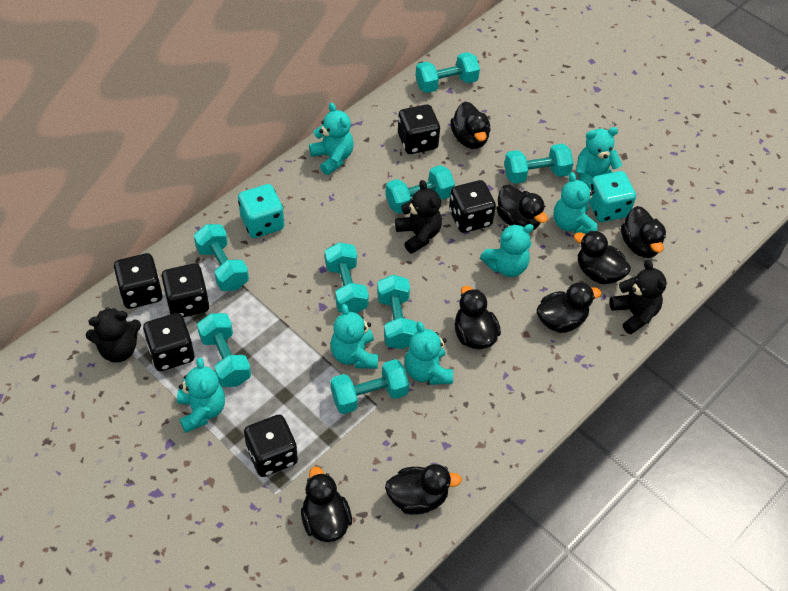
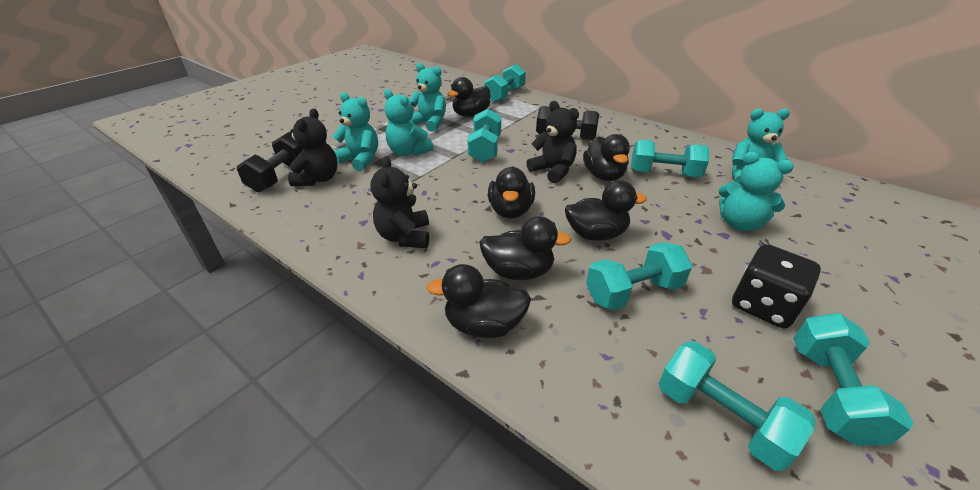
black dice: 6 -> 1
black duck: 8 -> 6
black dumbbell: 0 -> 2
turquoise dice: 2 -> 0
turquoise dumbbell: 8 -> 6
turquoise teddy bear: 7 -> 5

